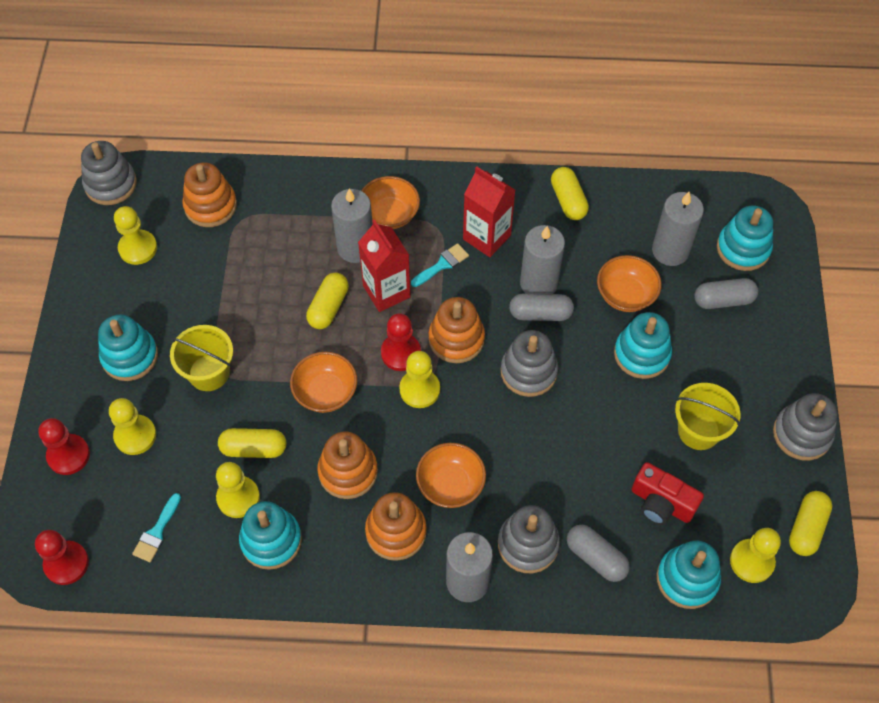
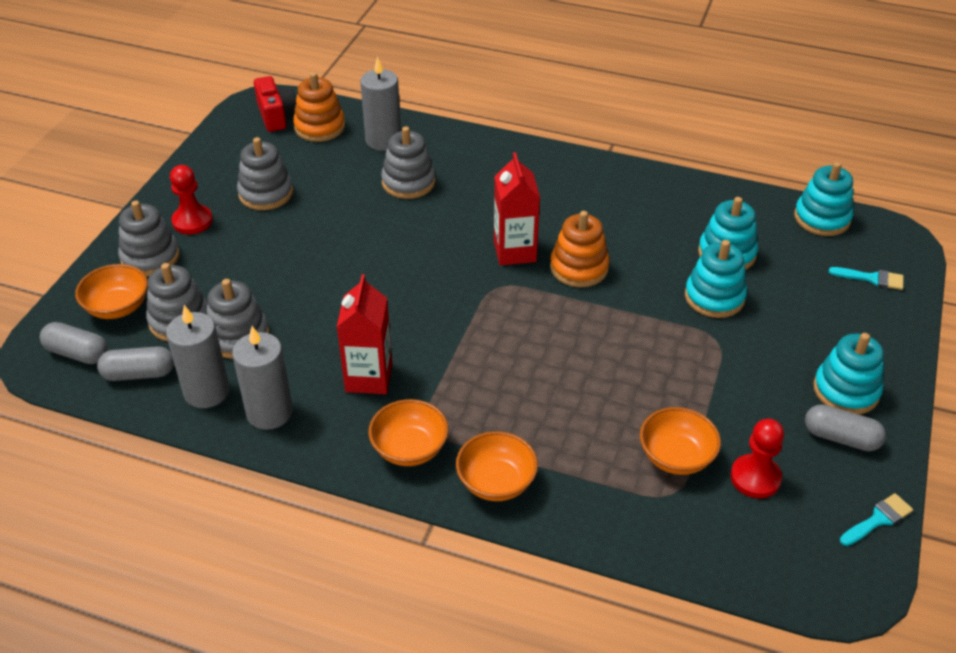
grey candle: 4 -> 3
grey stacking toy: 4 -> 5
orange stacking toy: 4 -> 2
red pawn: 3 -> 2
turquoise stacking toy: 5 -> 4
yellow bucket: 2 -> 0
yellow capsule: 4 -> 0
yellow pawn: 5 -> 0

